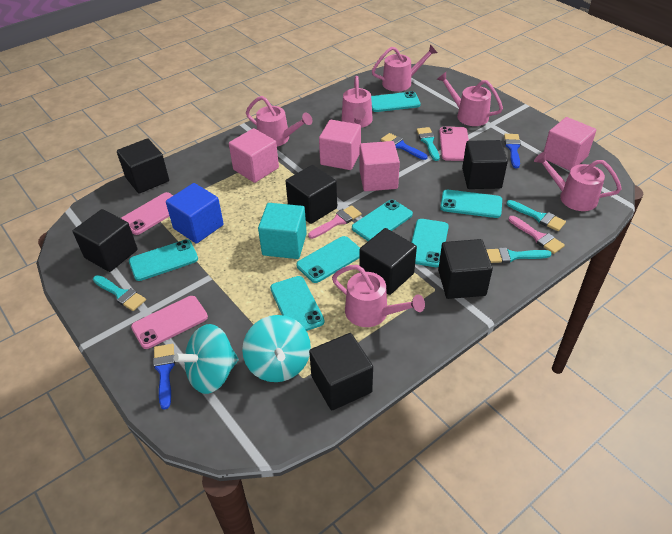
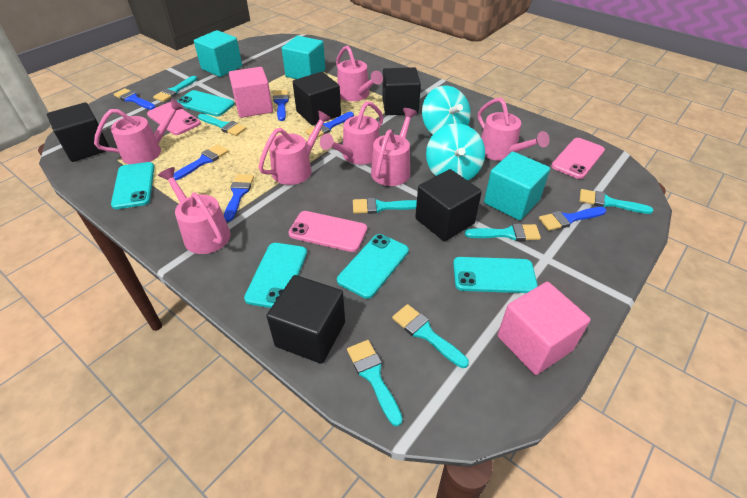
black cube: 7 -> 5
blue brush: 3 -> 6
blue cube: 1 -> 0
pink brush: 2 -> 0
pink cube: 4 -> 2
pink watering can: 6 -> 7
turquoise brush: 4 -> 7
turquoise cube: 1 -> 3
turquoise phone: 7 -> 5

